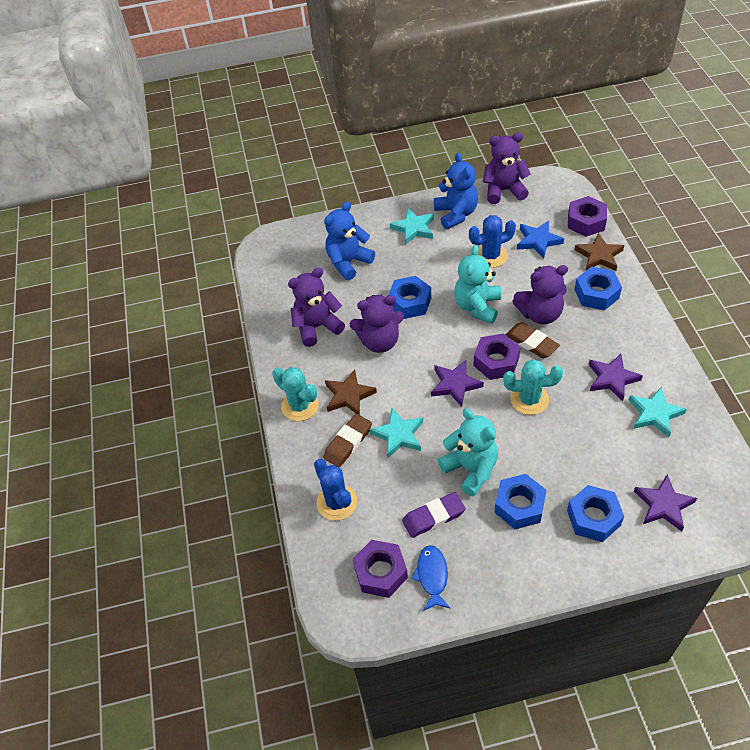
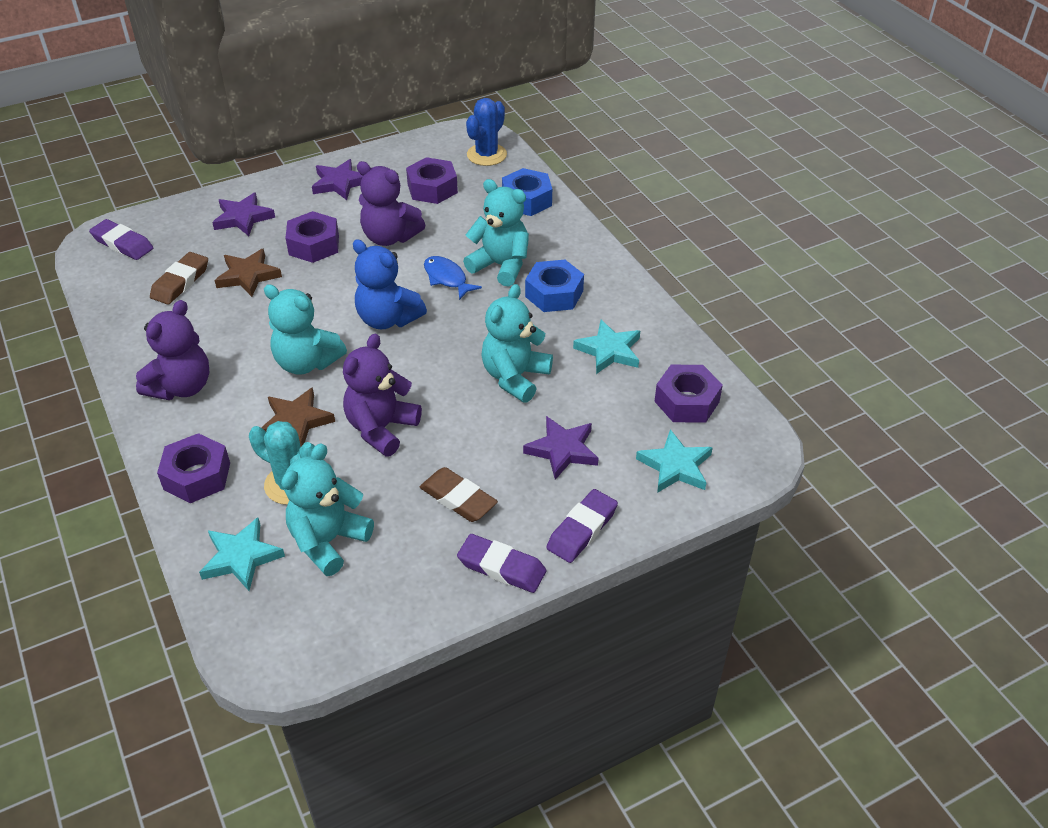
blue cactus: 2 -> 1
blue nut: 4 -> 2
blue star: 1 -> 0
blue teddy bear: 2 -> 1
purple eraser: 1 -> 3
purple nut: 3 -> 4
purple teddy bear: 4 -> 3
turquoise cactus: 2 -> 1
turquoise teddy bear: 2 -> 4

